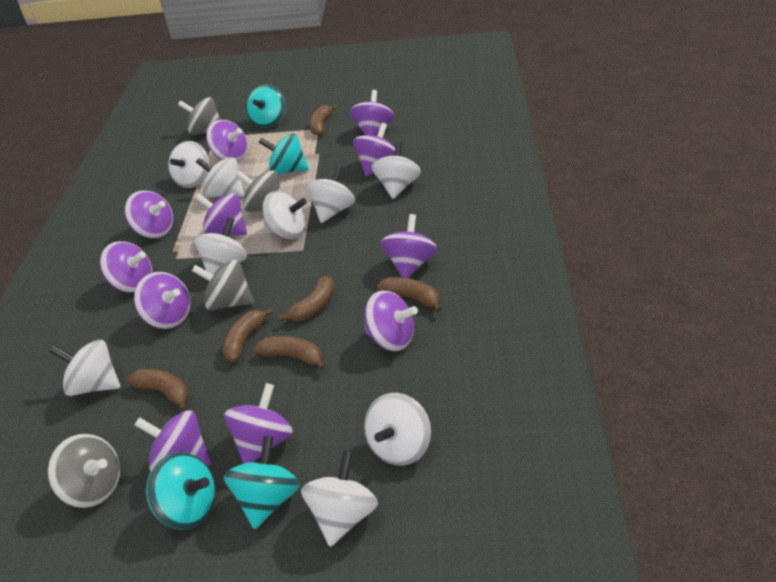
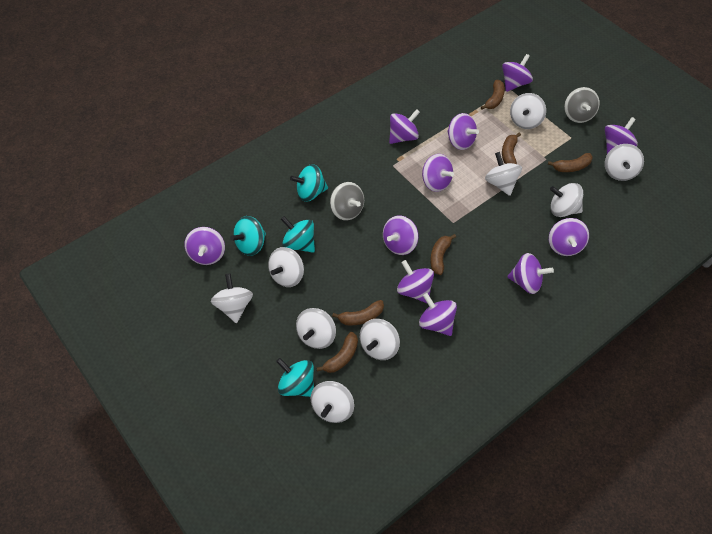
grey spinning top: 4 -> 2

